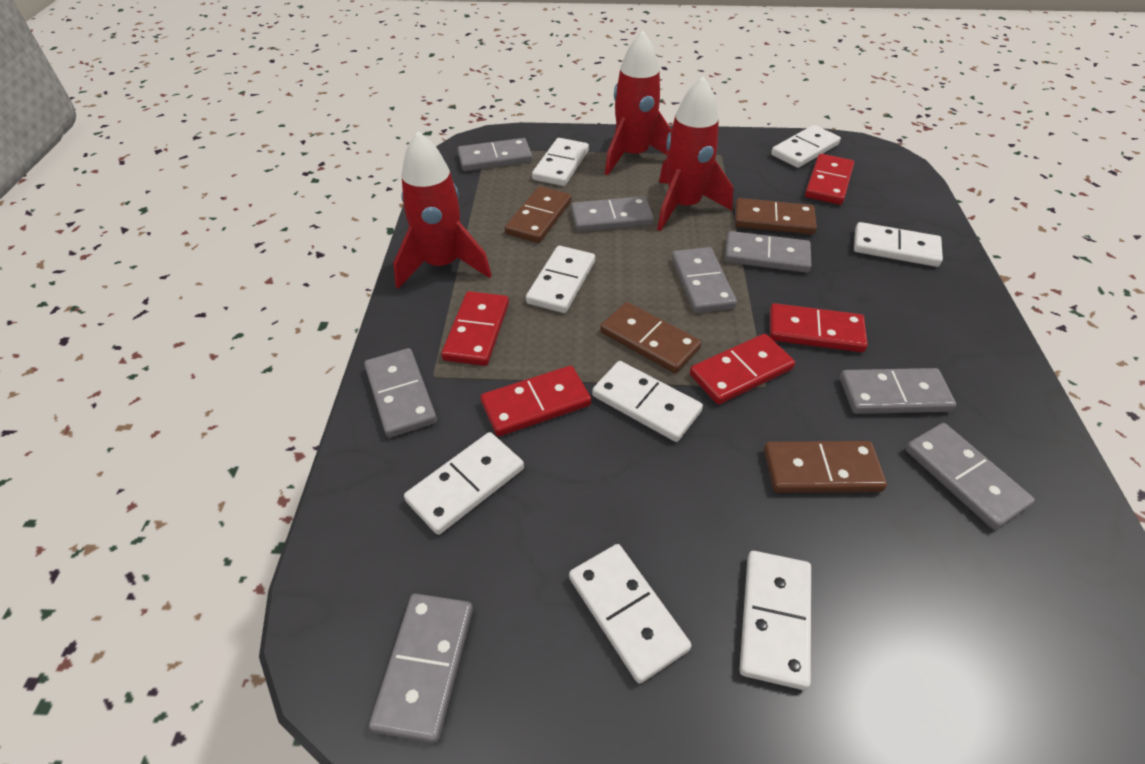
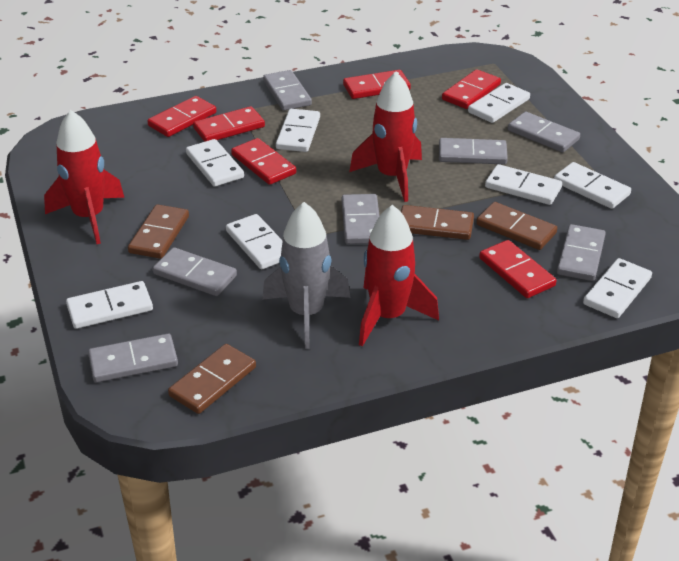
grey domino: 8 -> 7
grey rocket: 0 -> 1
red domino: 5 -> 6

